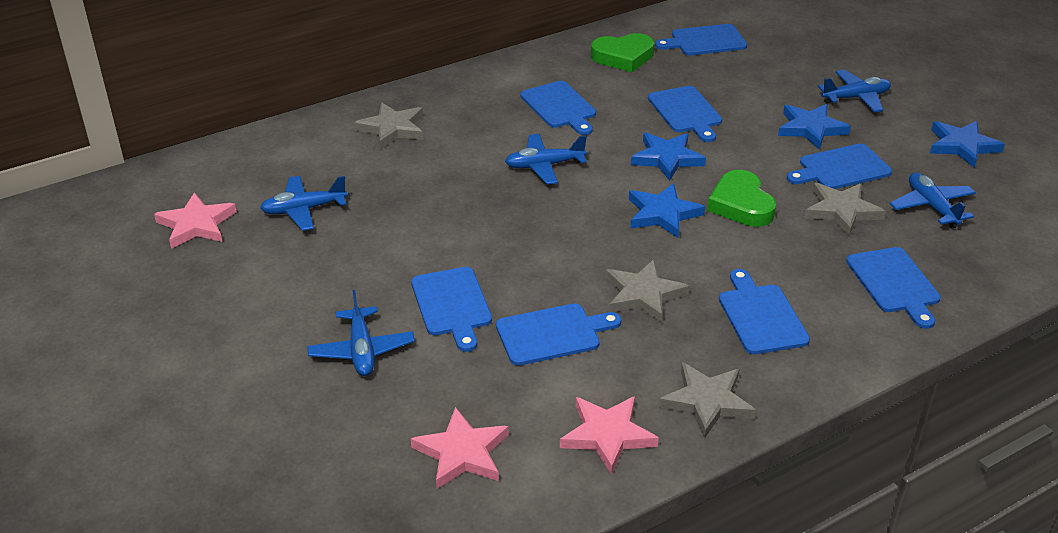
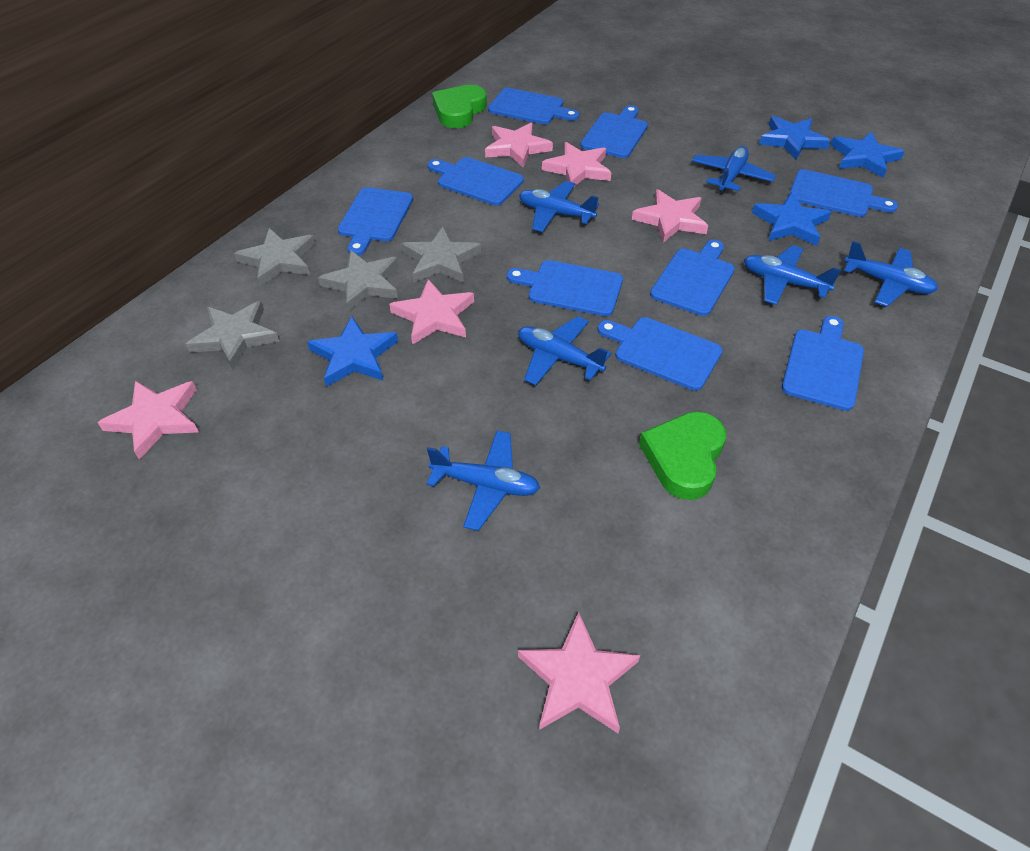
blue cutting board: 8 -> 9
blue plane: 5 -> 6
pink star: 3 -> 6

